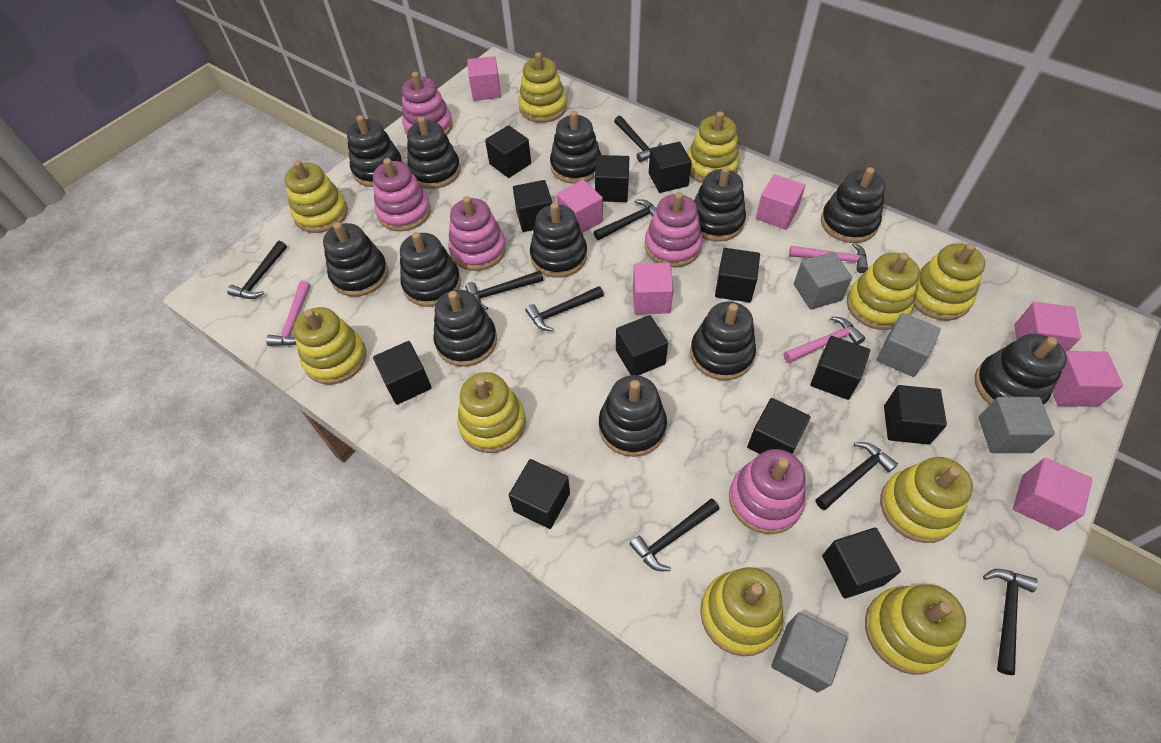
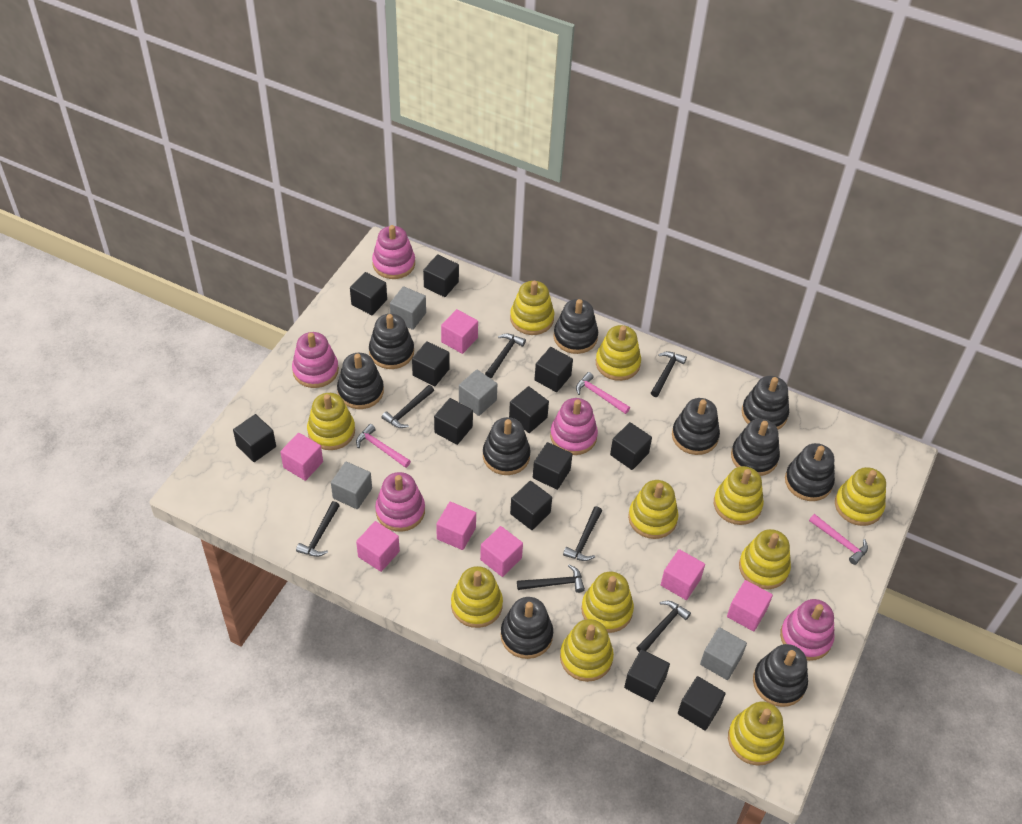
black hammer: 8 -> 7
black stacking toy: 12 -> 10
yellow stacking toy: 10 -> 11

